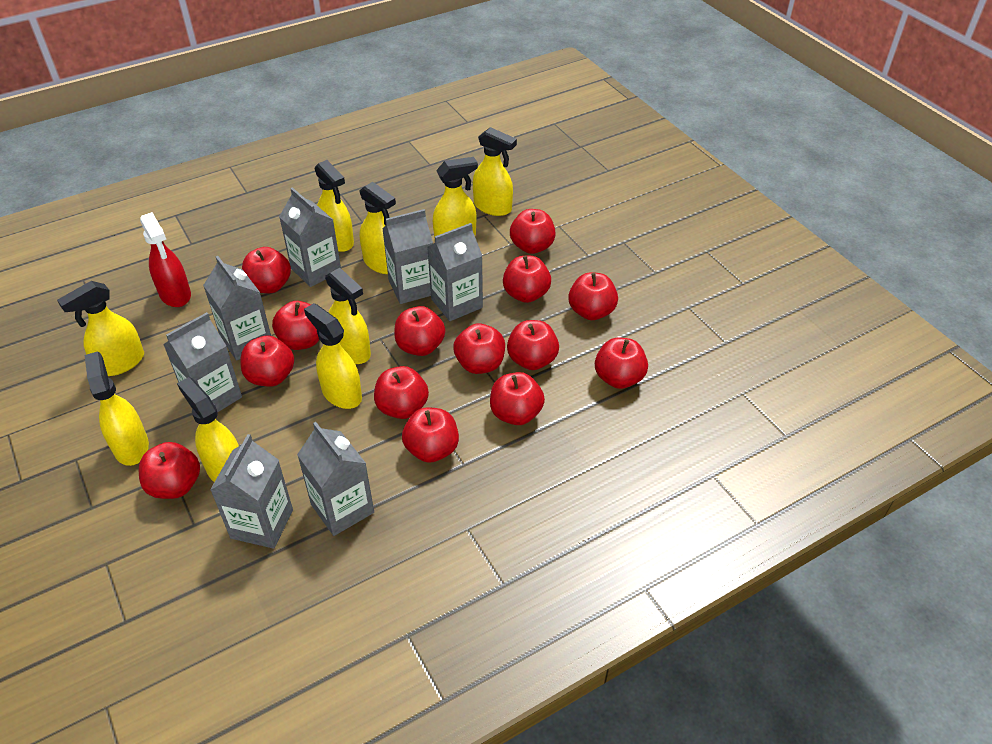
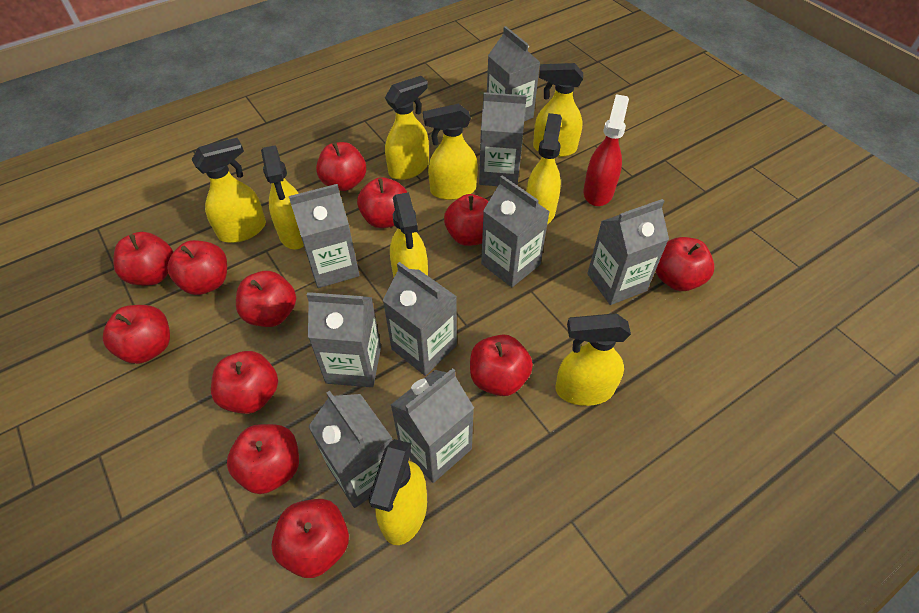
grey carton: 7 -> 9
red apple: 14 -> 12

